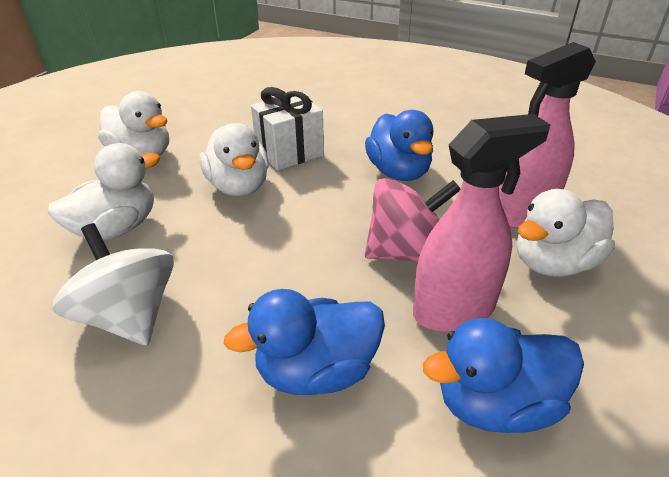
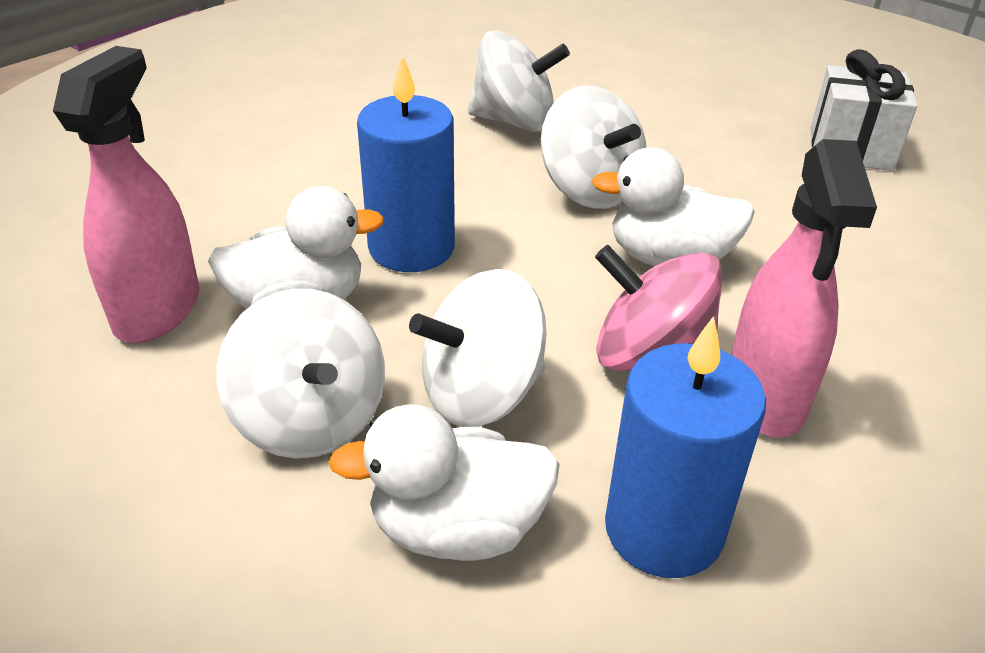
blue candle: 0 -> 2
blue duck: 3 -> 0
white duck: 4 -> 3
white spinning top: 1 -> 4

